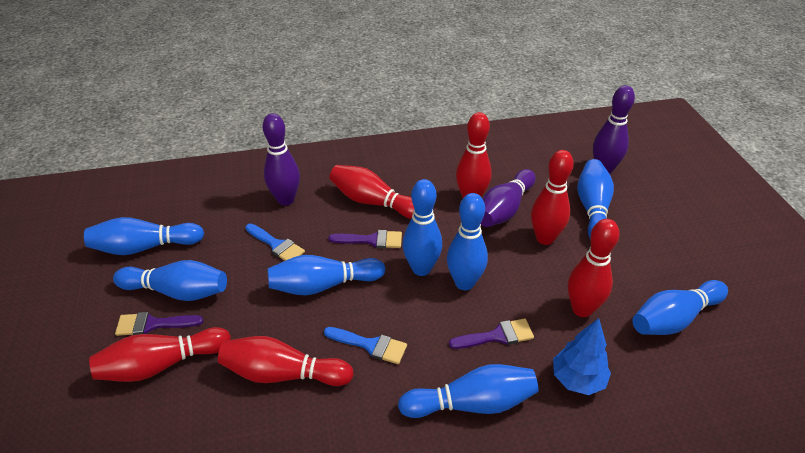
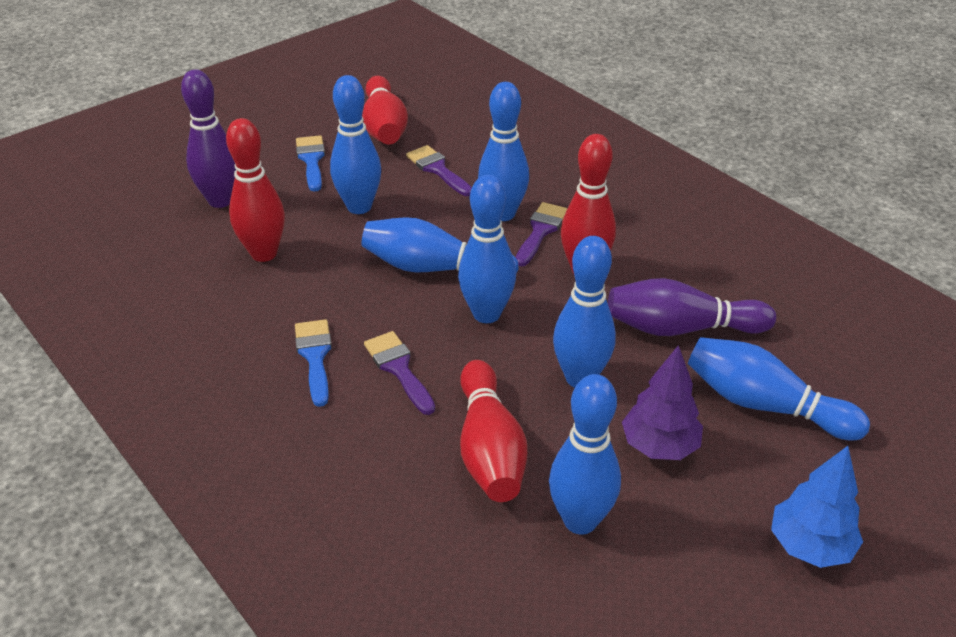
blue bowling pin: 8 -> 7
purple bowling pin: 3 -> 2
purple tree: 0 -> 1
red bowling pin: 6 -> 4

